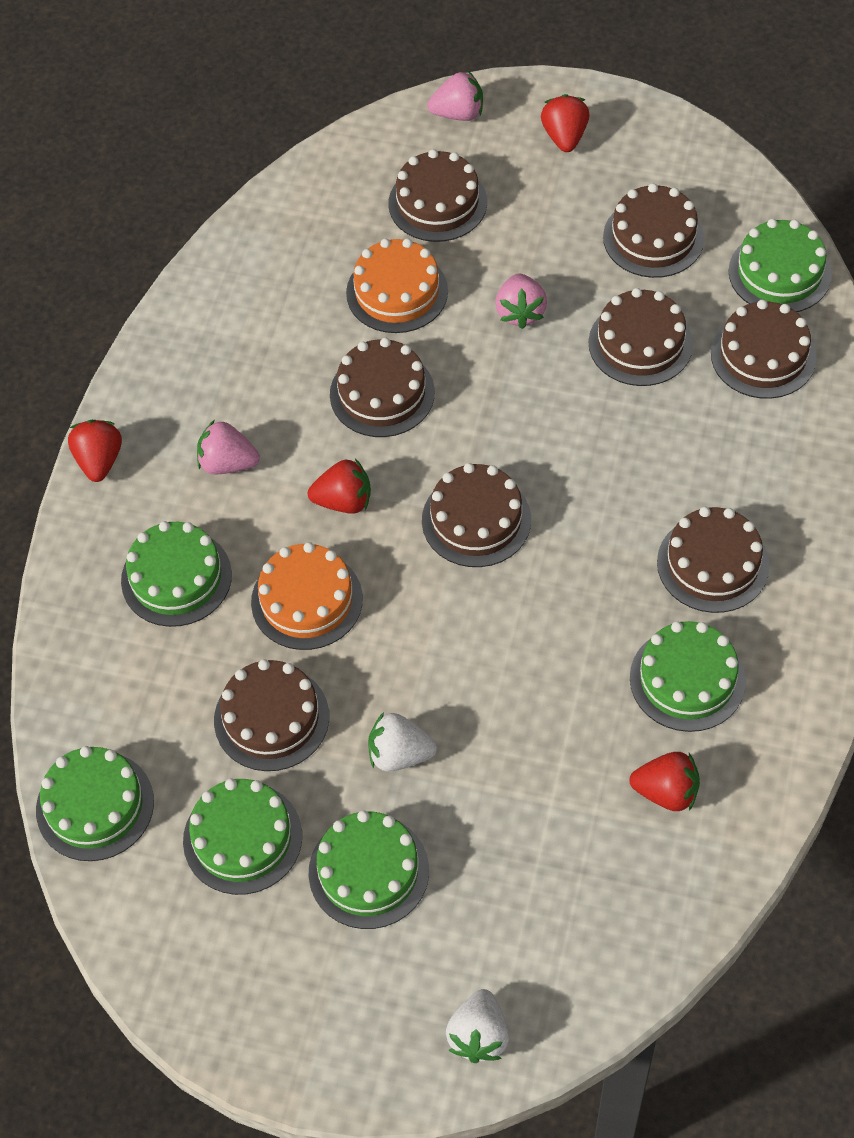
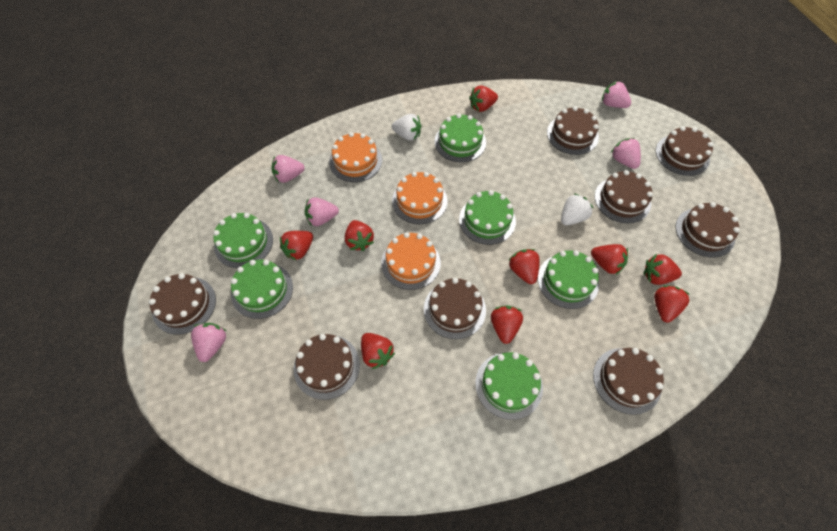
orange cake: 2 -> 3
pink strawberry: 3 -> 5
red strawberry: 4 -> 9

